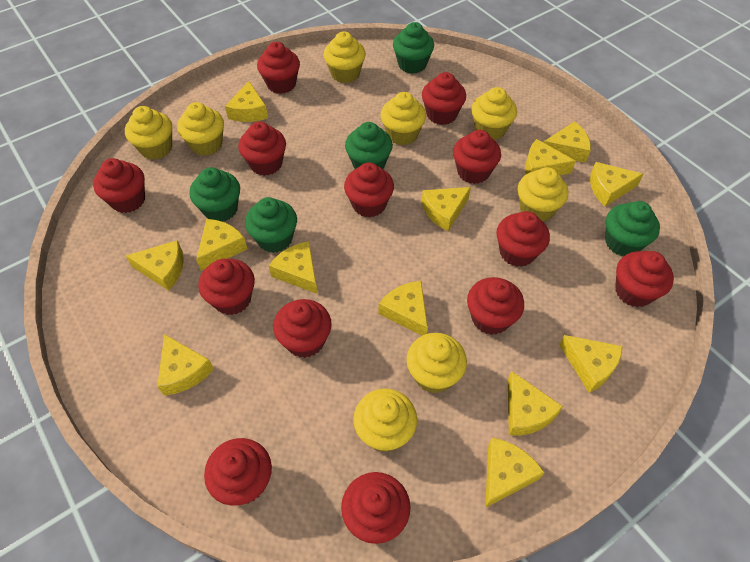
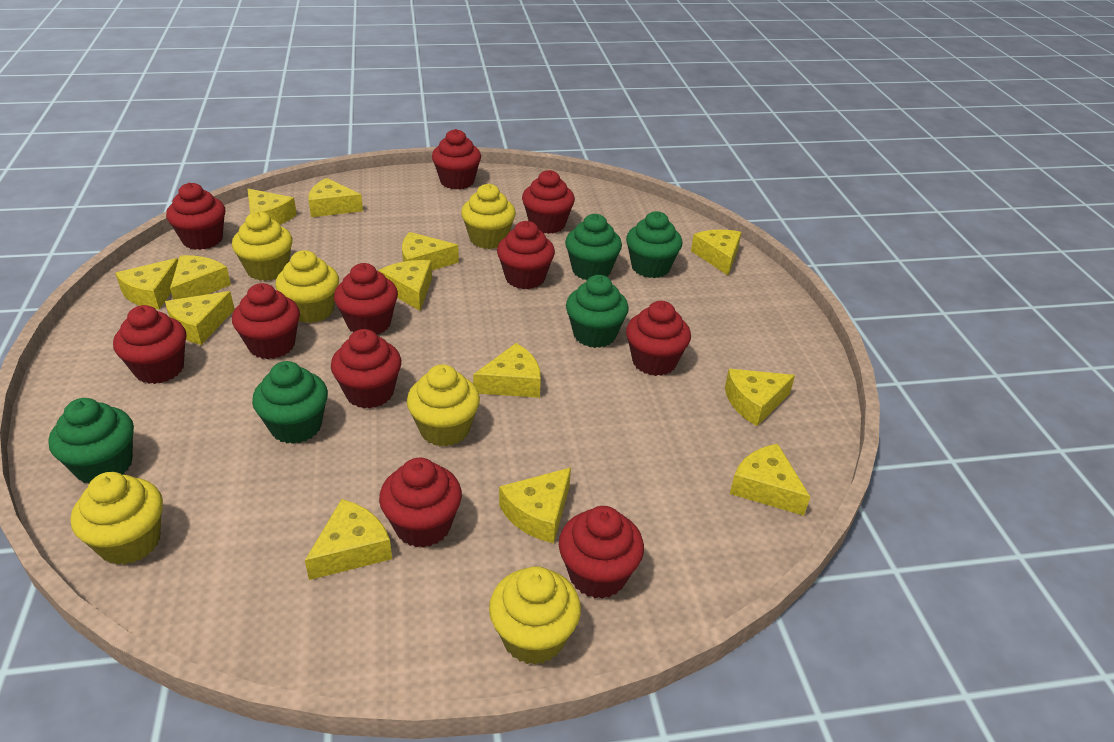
red cupcake: 13 -> 11
yellow cupcake: 8 -> 6

